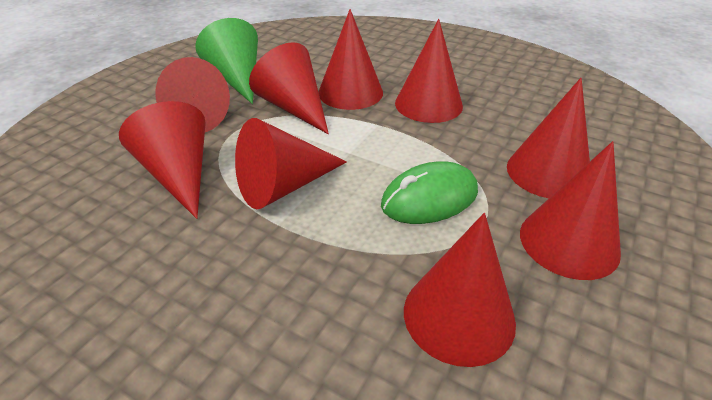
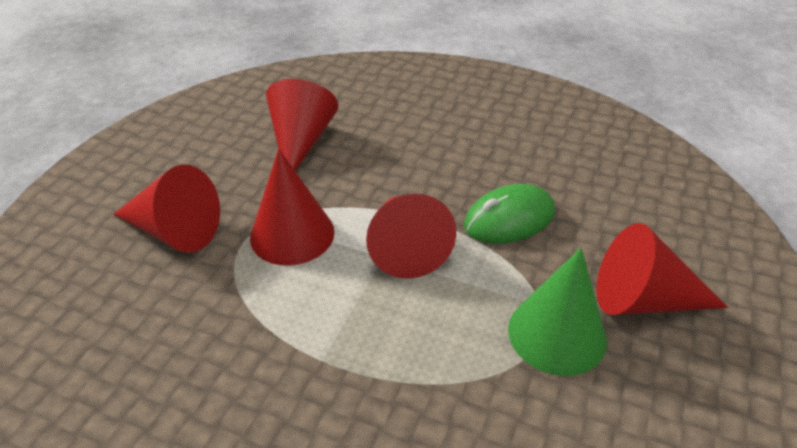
red cone: 9 -> 5

